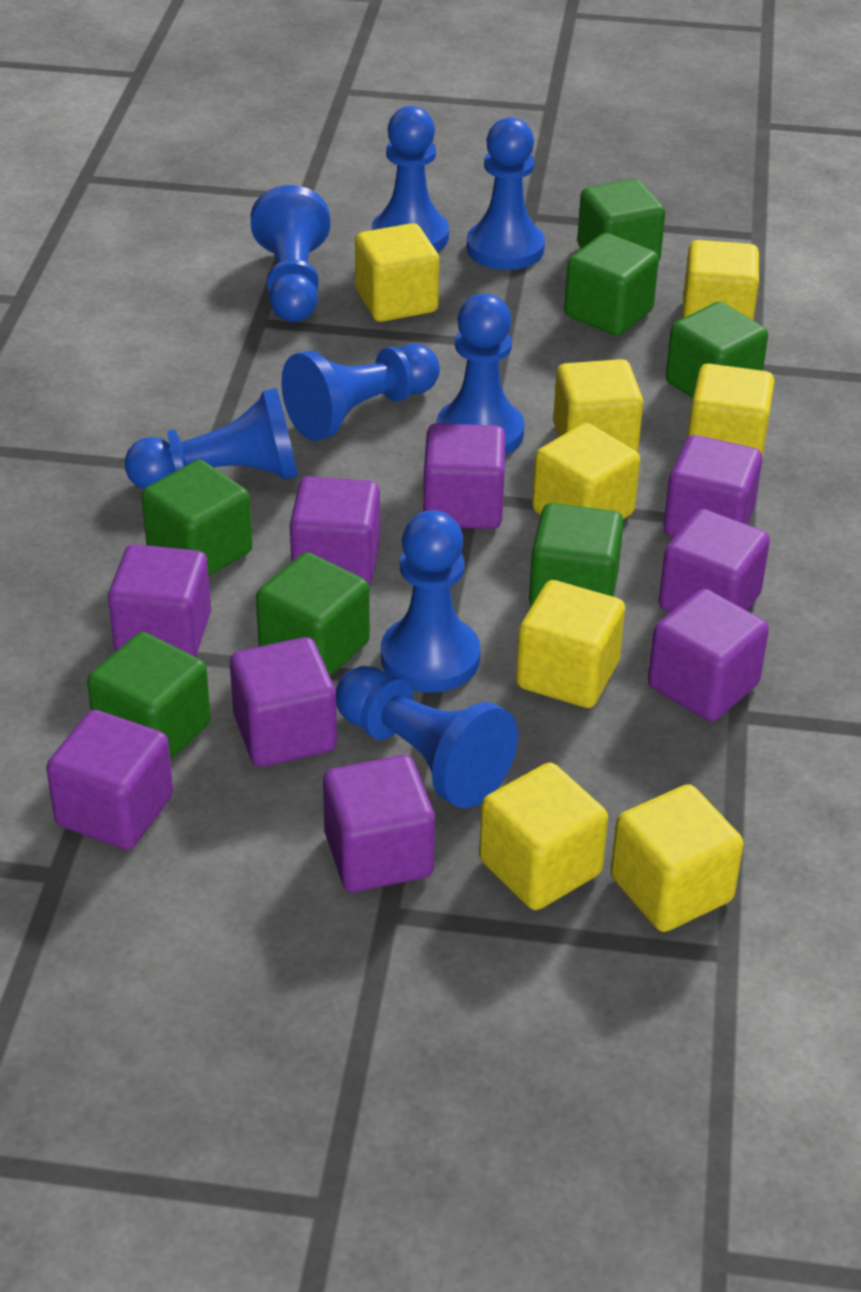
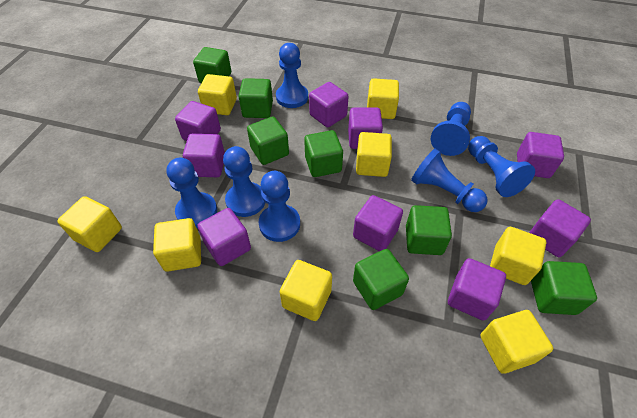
blue pawn: 8 -> 7

